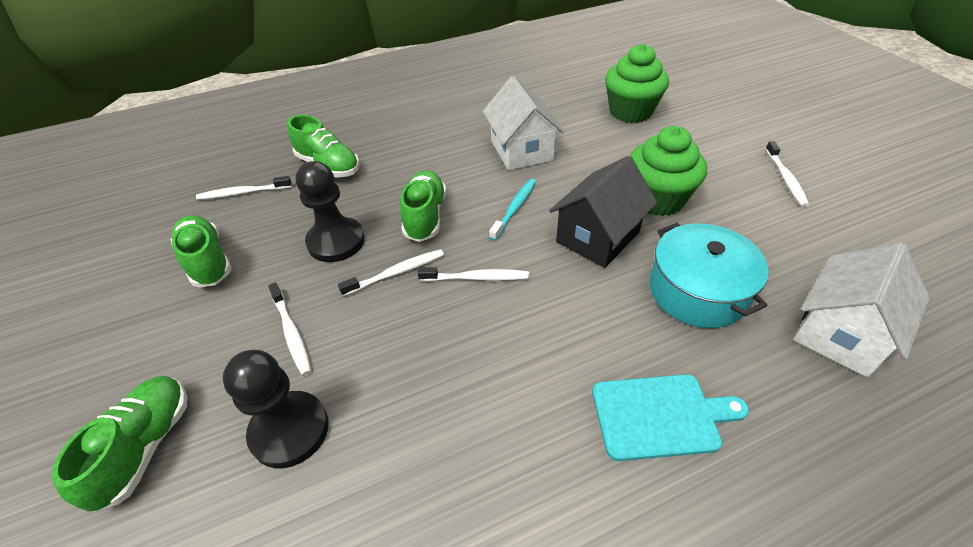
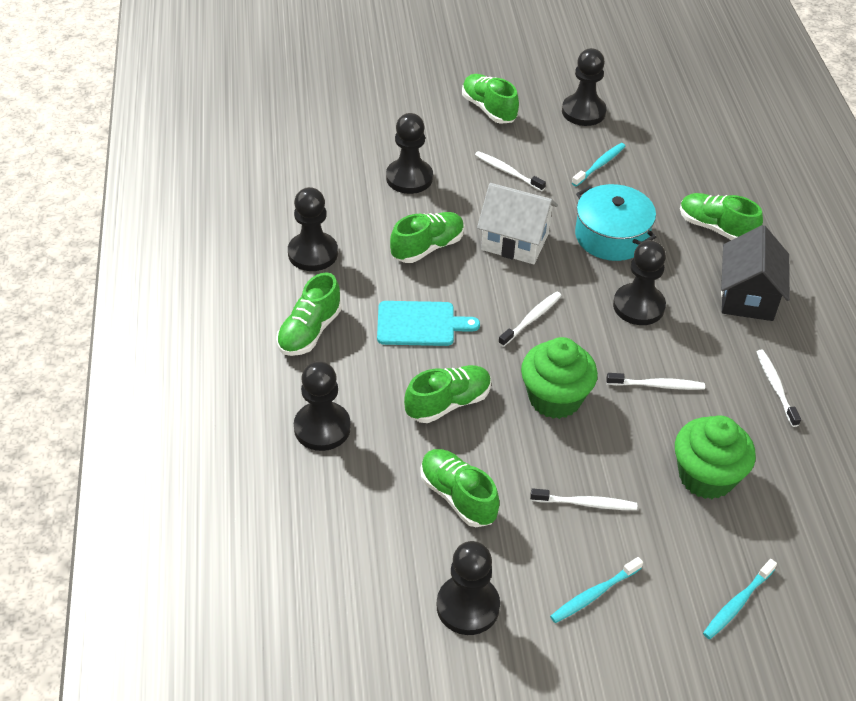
black pawn: 2 -> 6
green shoe: 4 -> 6
turquoise toothbrush: 1 -> 3
white house: 2 -> 1

